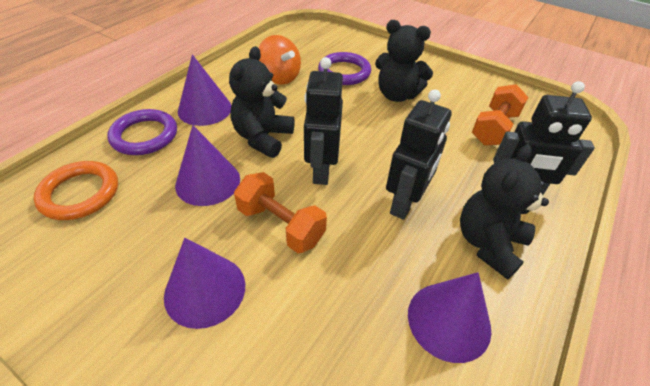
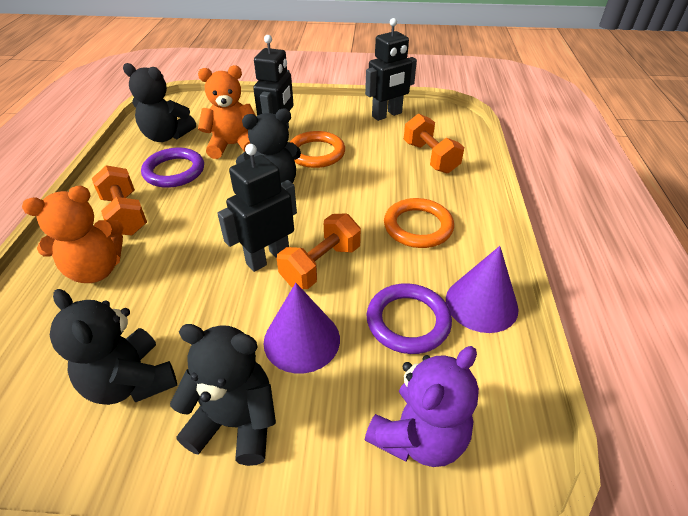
black teddy bear: 3 -> 4
orange dumbbell: 2 -> 3
orange ring: 1 -> 2
orange spinning top: 1 -> 0
orange teddy bear: 0 -> 2
purple cone: 4 -> 2
purple teddy bear: 0 -> 1

